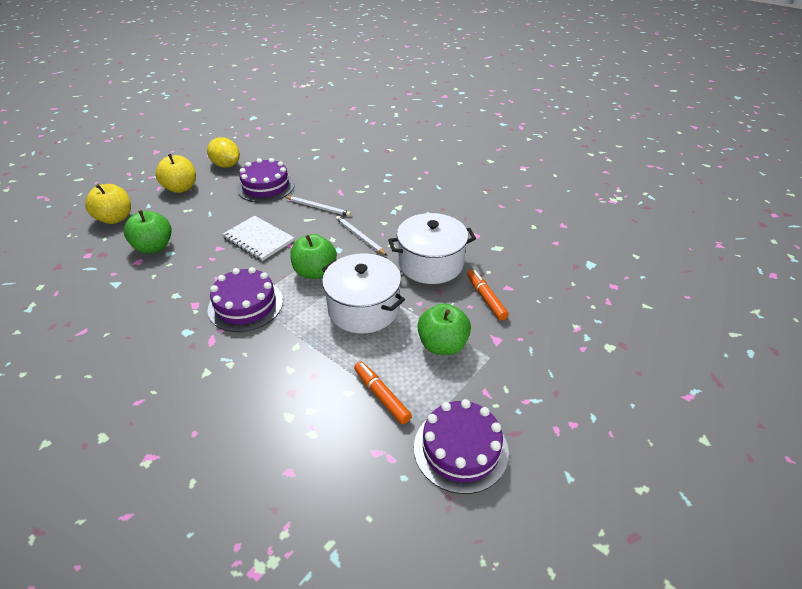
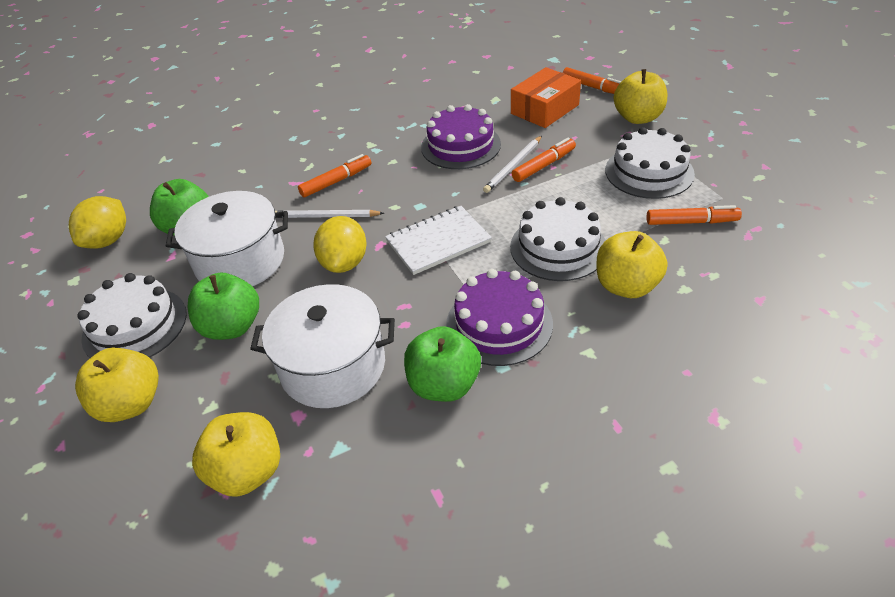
orange box: 0 -> 1
orange marker: 2 -> 4
purple cake: 3 -> 2
white cake: 0 -> 3
yellow apple: 2 -> 4
yellow lemon: 1 -> 2

